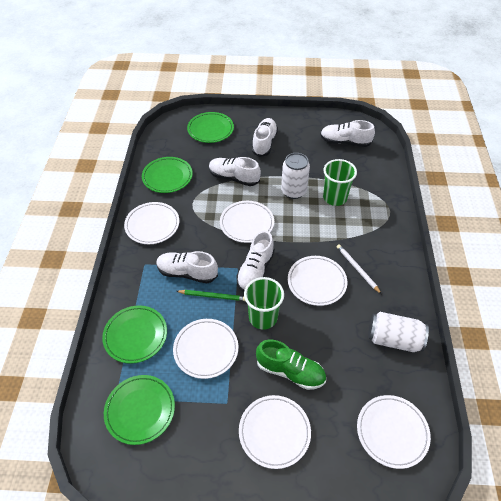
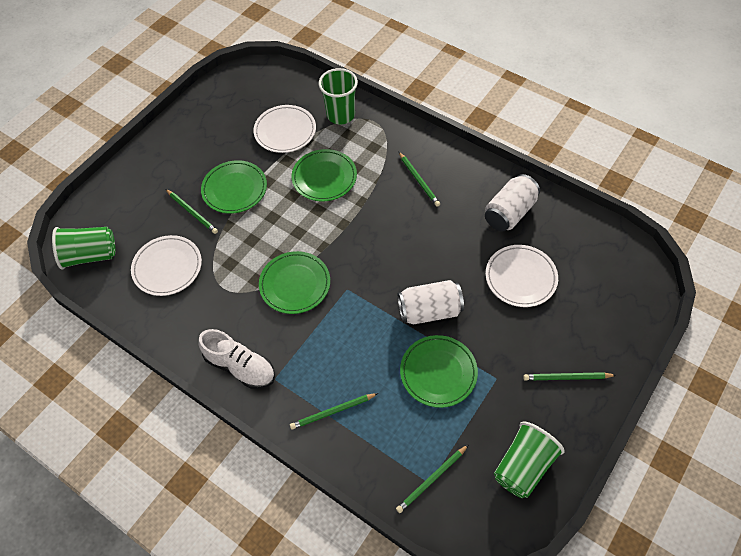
green cup: 2 -> 3
green pencil: 1 -> 5
green shoe: 1 -> 0
white pencil: 1 -> 0
white plate: 6 -> 3
white shoe: 5 -> 1

